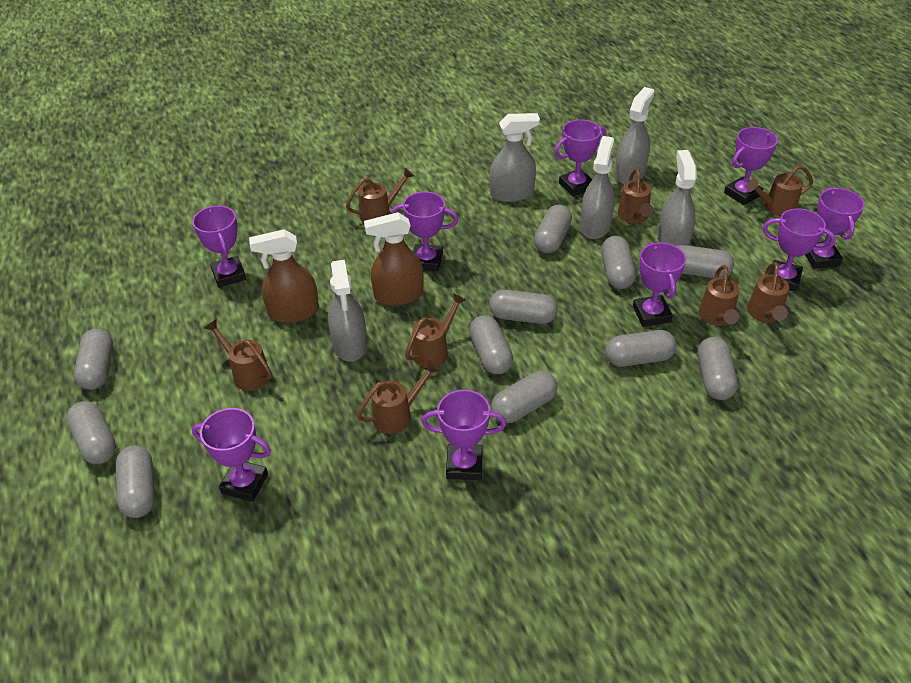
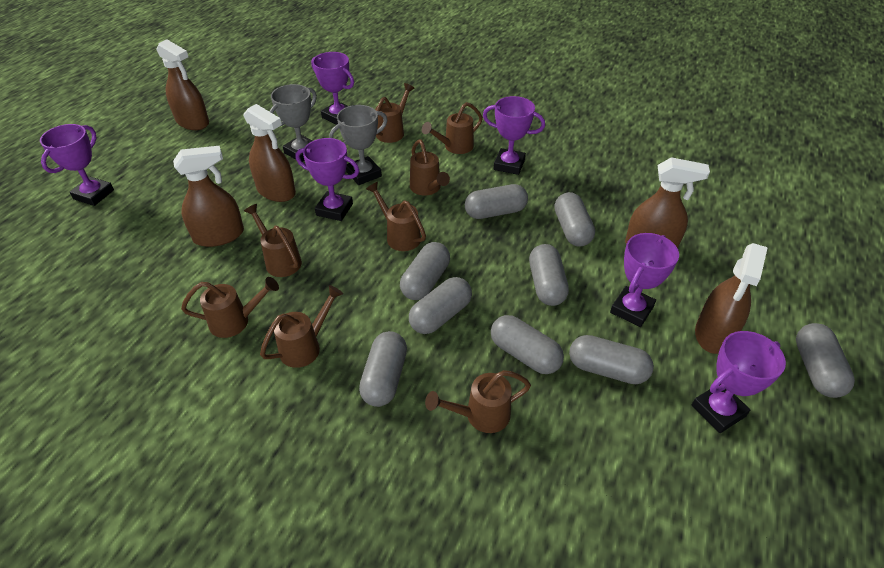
brown spray bottle: 2 -> 5
grey capsule: 11 -> 9
grey spray bottle: 5 -> 0
grey trophy: 0 -> 2
purple trophy: 9 -> 6

